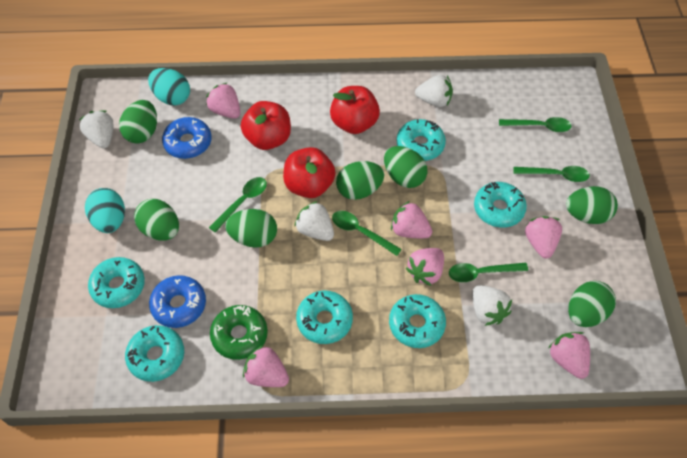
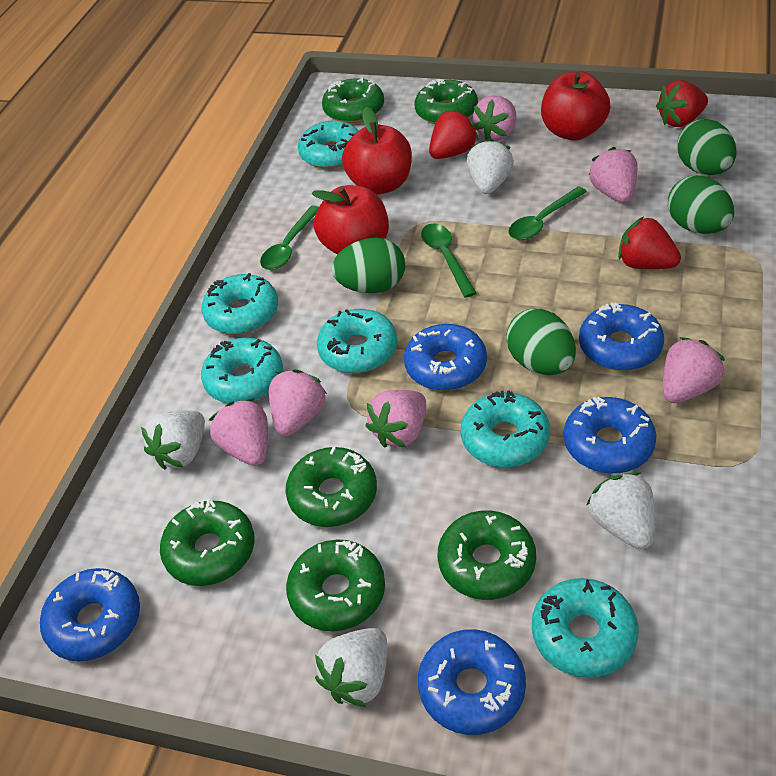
blue donut: 2 -> 5
green donut: 1 -> 6
green egg: 7 -> 4
green spoon: 5 -> 3
red strawberry: 0 -> 3
turquoise egg: 2 -> 0

